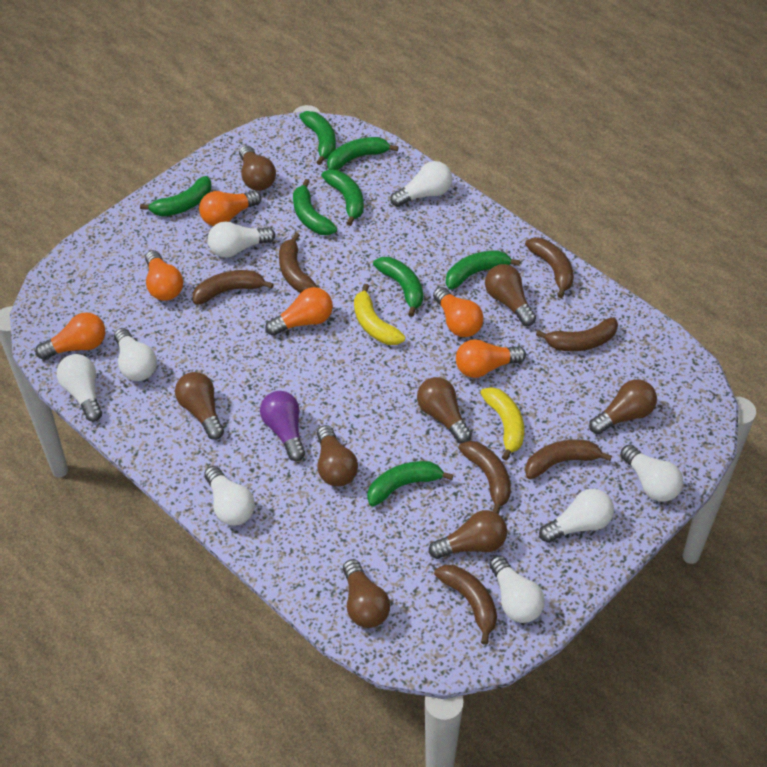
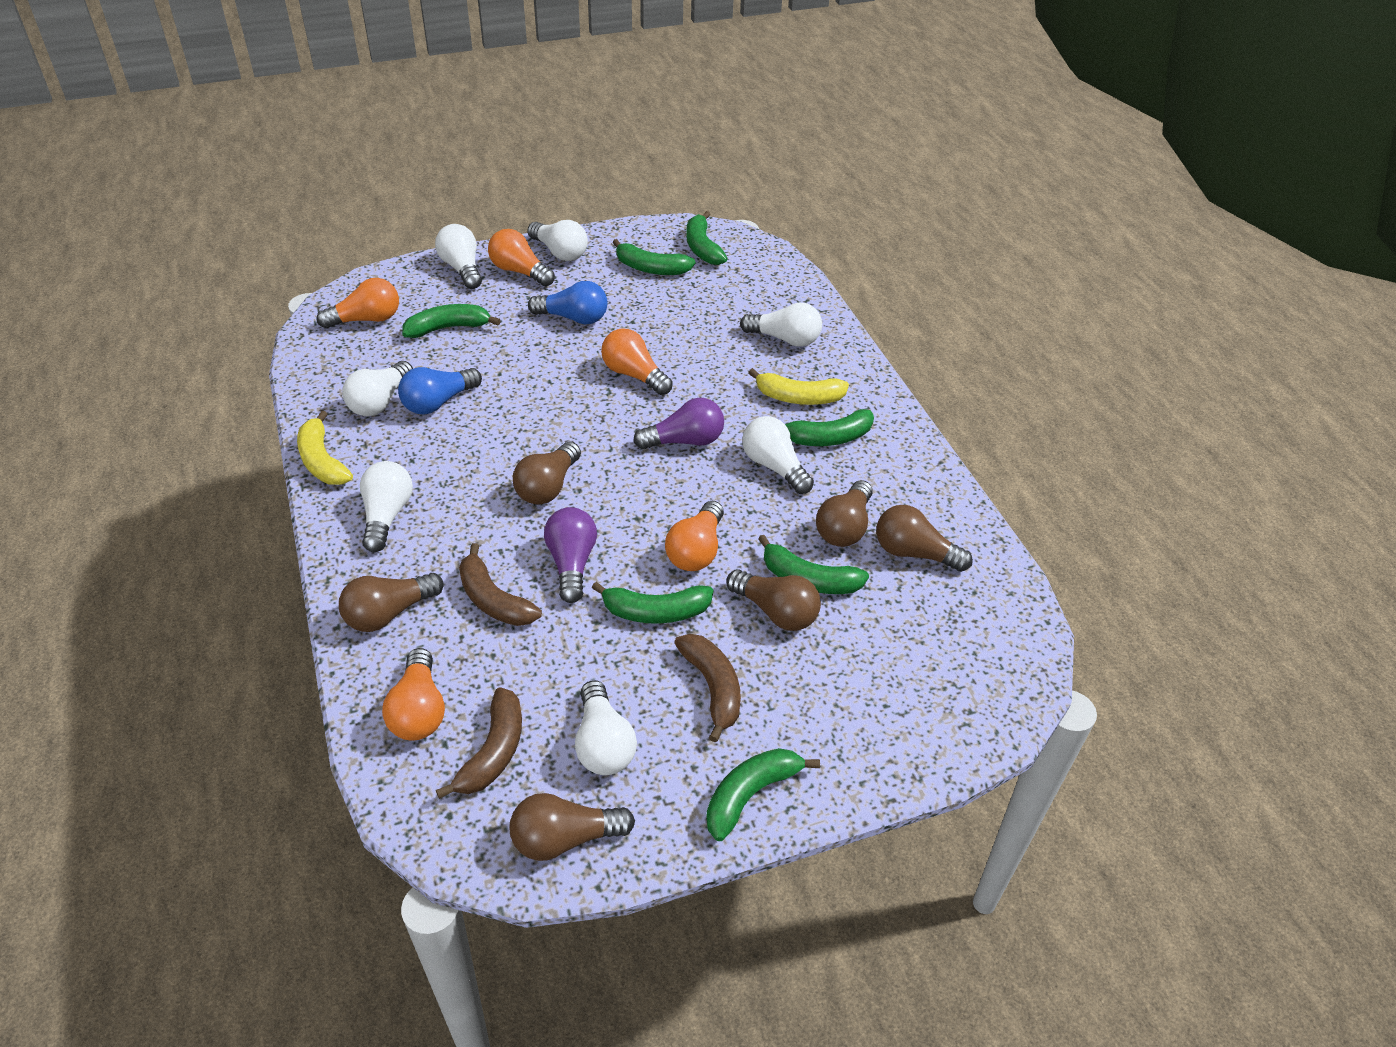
blue light bulb: 0 -> 2
brown banana: 7 -> 3
brown light bulb: 8 -> 6
green banana: 8 -> 7
orange light bulb: 6 -> 5
purple light bulb: 1 -> 2
white light bulb: 8 -> 7

